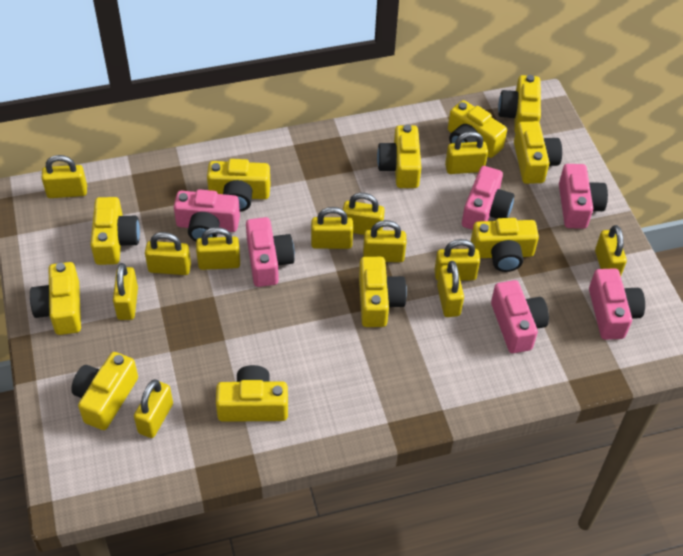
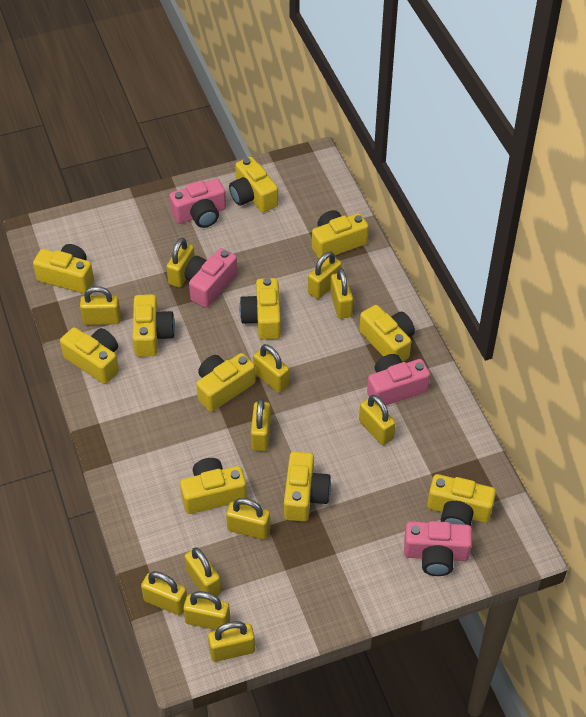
pink camera: 6 -> 4

